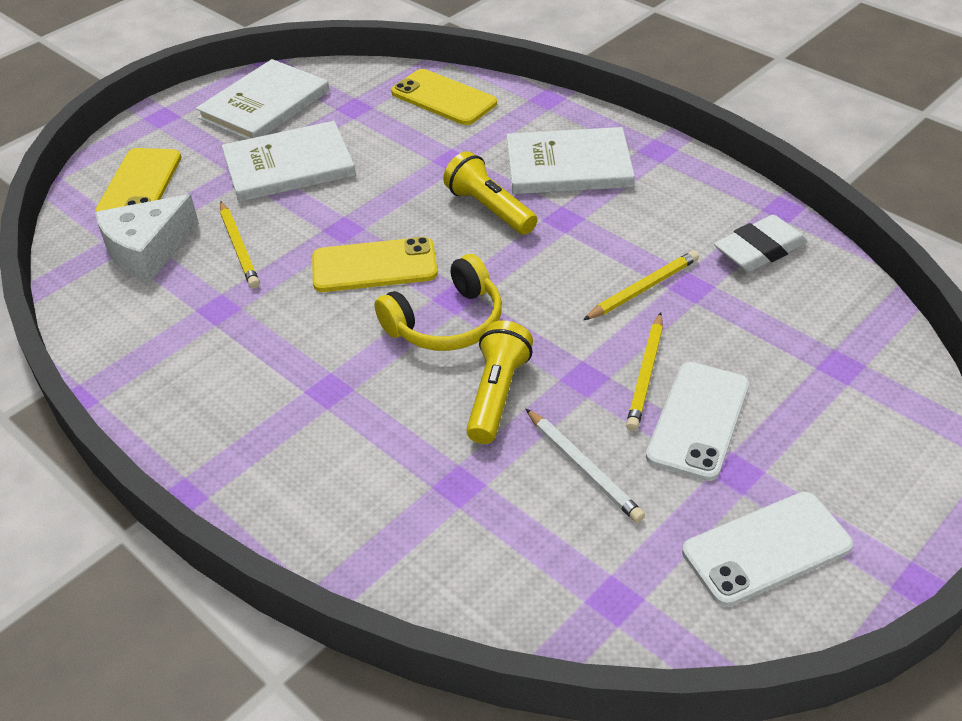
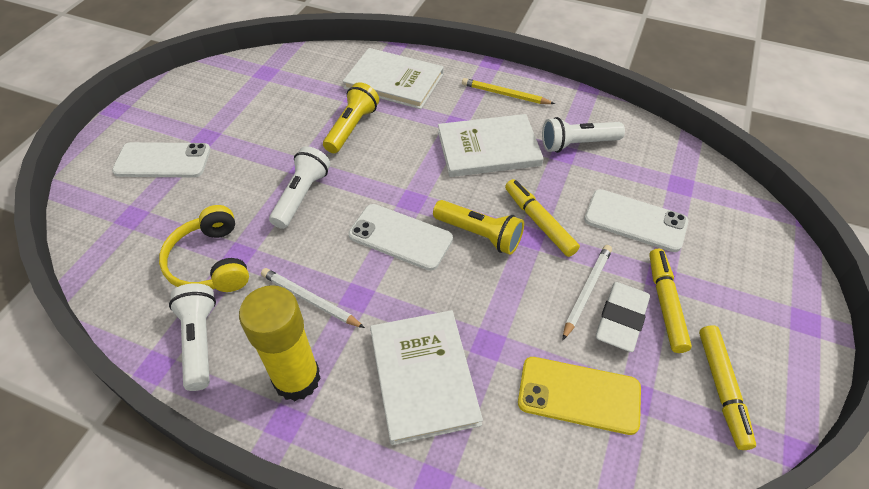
white cheese: 1 -> 0
white flashlight: 0 -> 3
white pencil: 1 -> 2
white phone: 2 -> 3
yellow glue stick: 0 -> 1
yellow marker: 0 -> 3
yellow pencil: 3 -> 1
yellow phone: 3 -> 1

